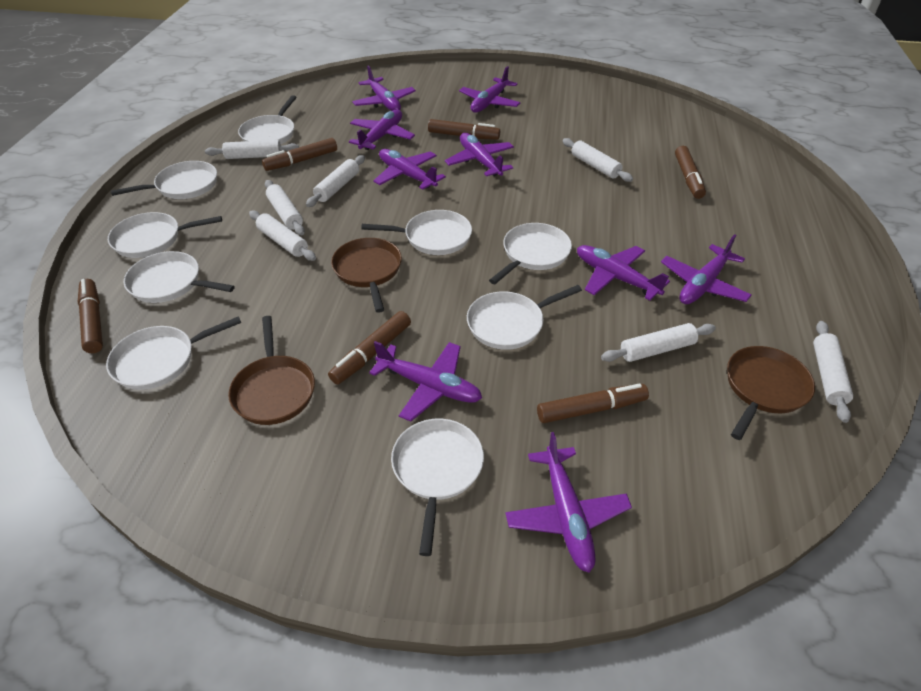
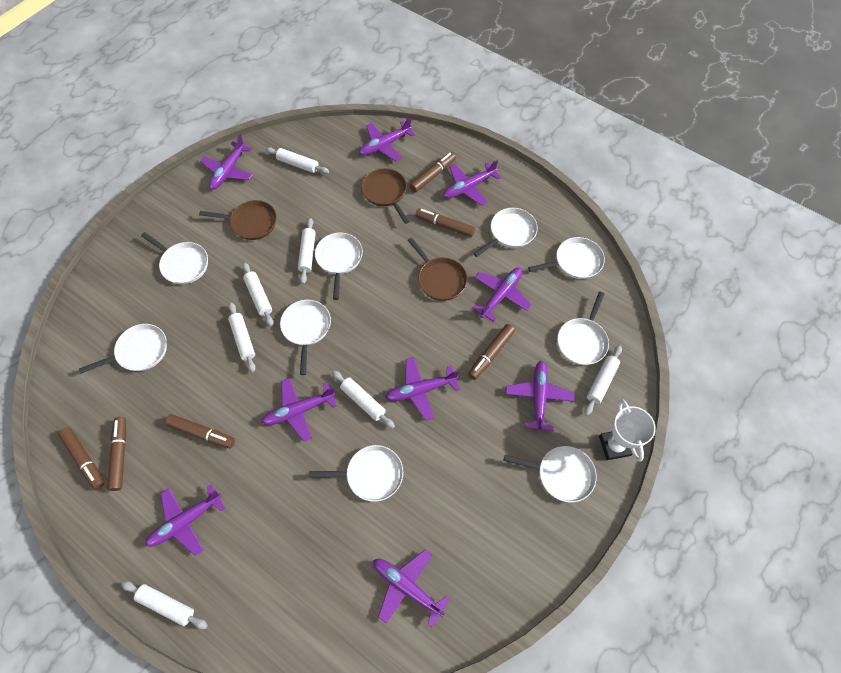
white trophy: 0 -> 1

